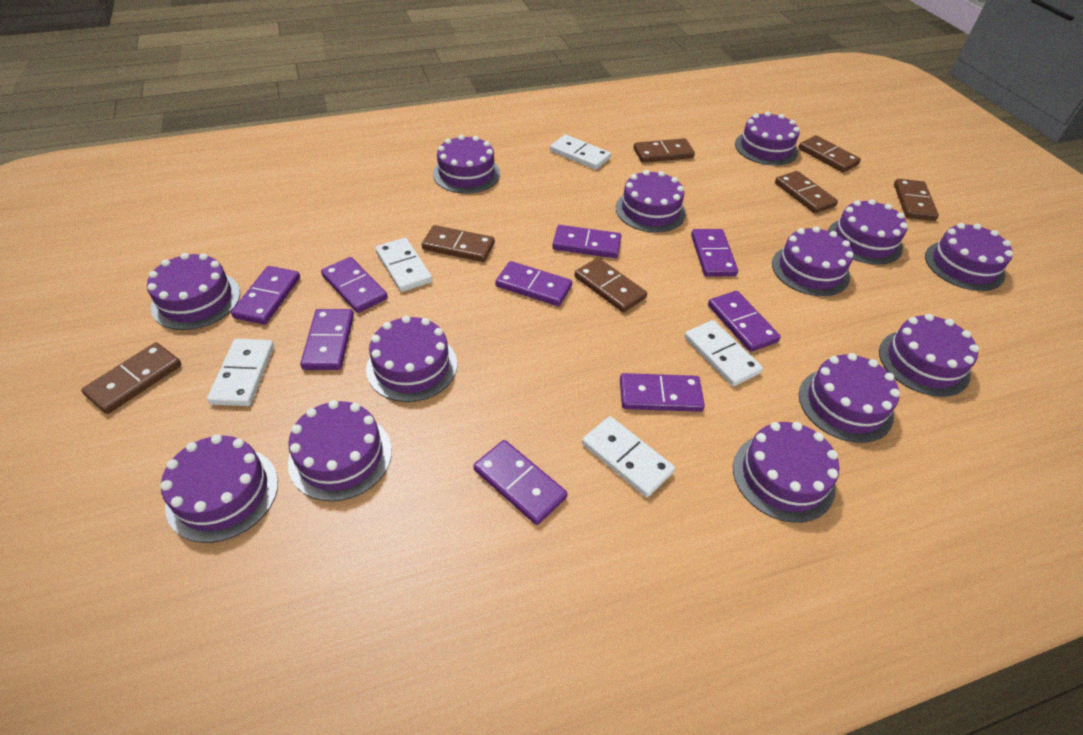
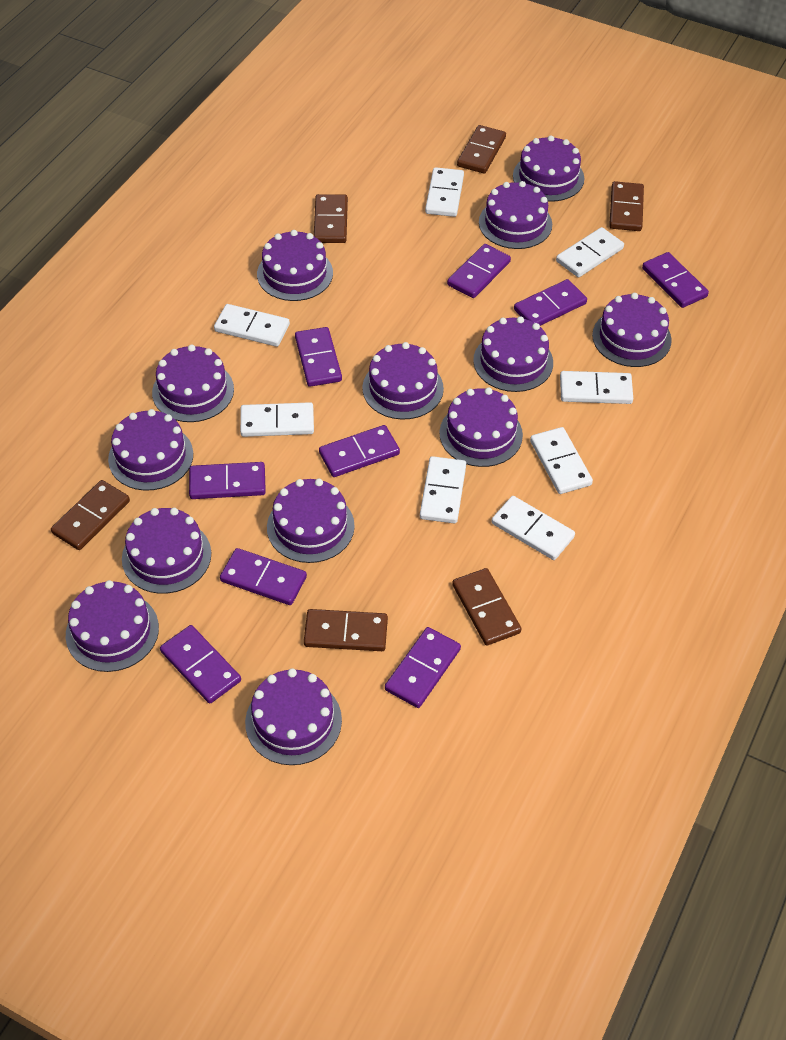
brown domino: 7 -> 6
white domino: 5 -> 8

